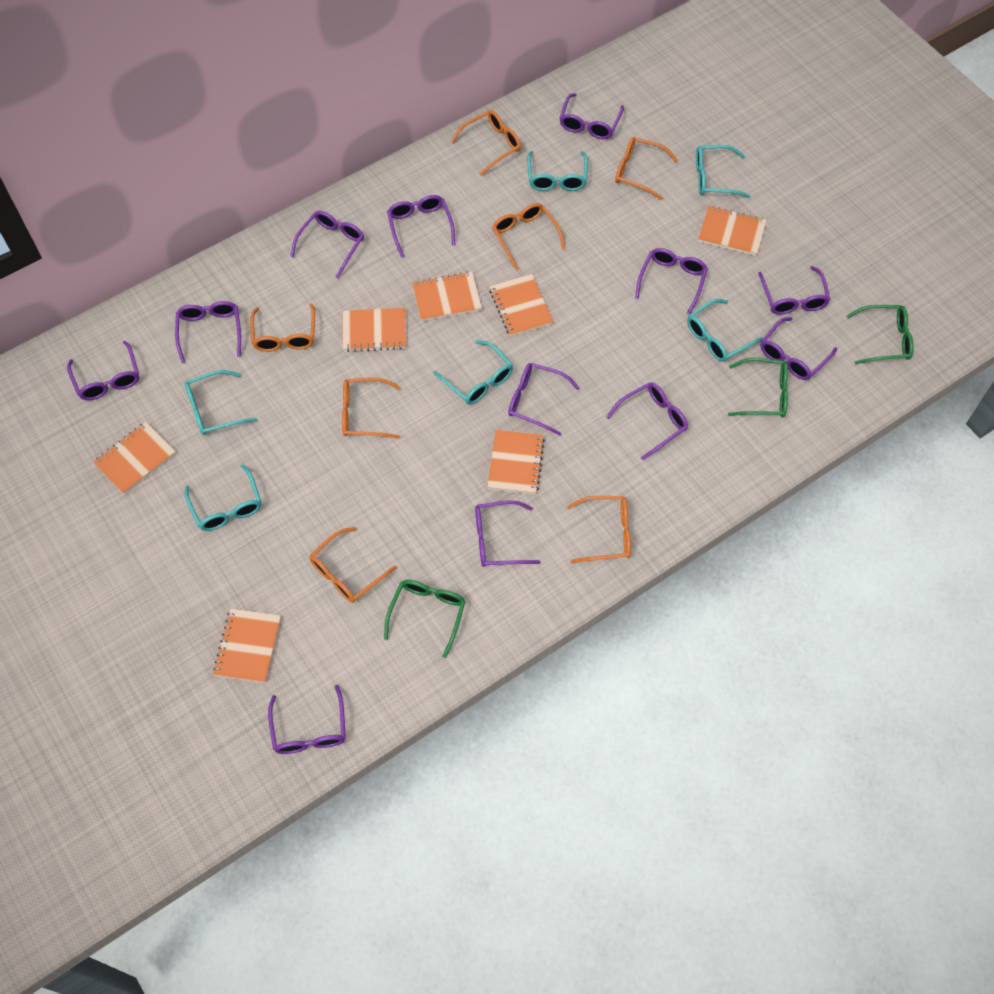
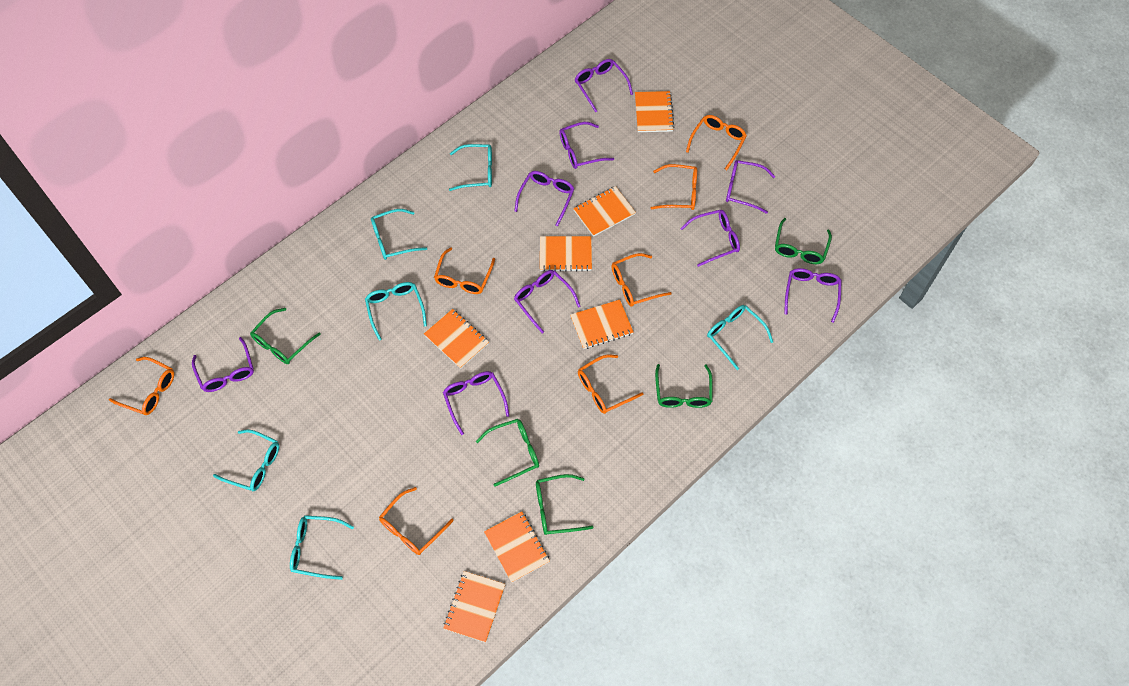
green glasses: 3 -> 5
purple glasses: 12 -> 9

